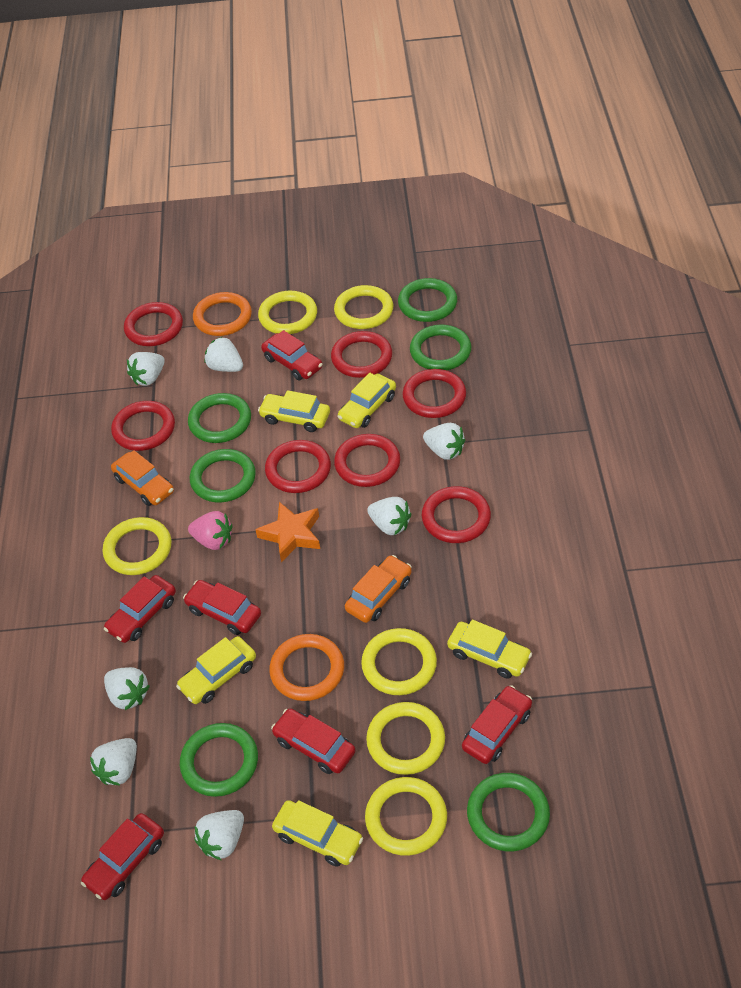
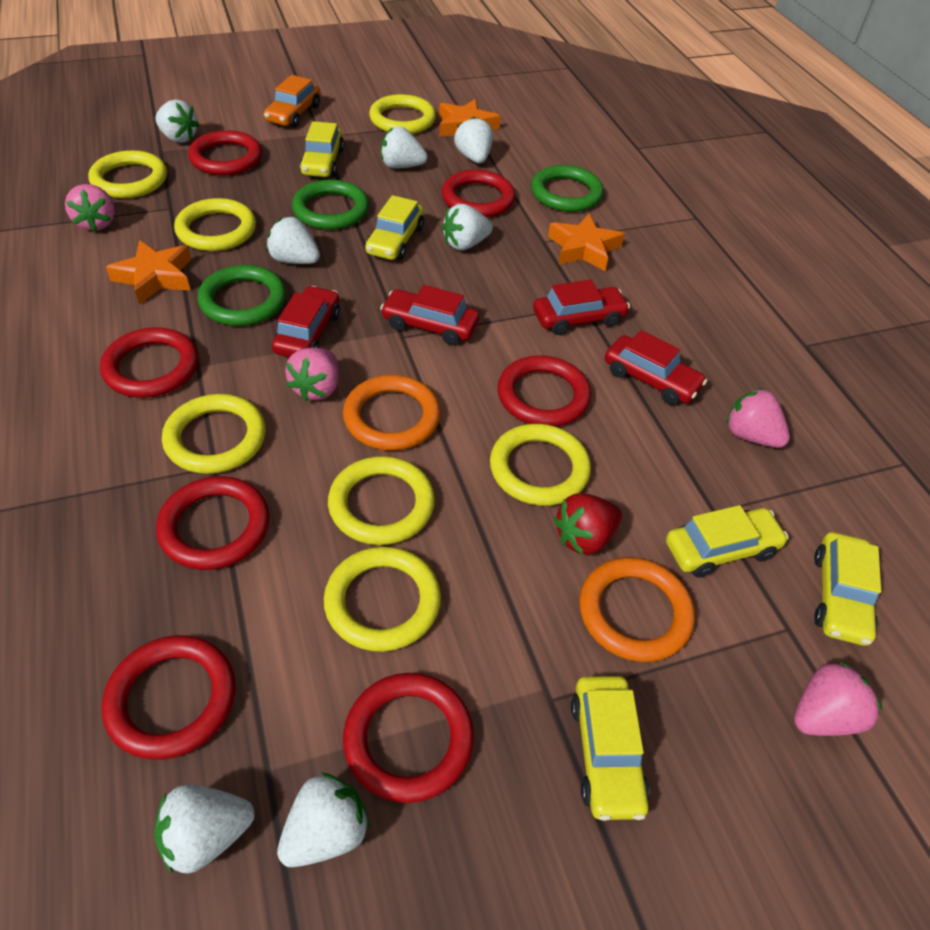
green ring: 6 -> 3
orange car: 2 -> 1
orange star: 1 -> 3
pink strawberry: 1 -> 4
red car: 6 -> 4
red strawberry: 0 -> 1
yellow ring: 6 -> 7

